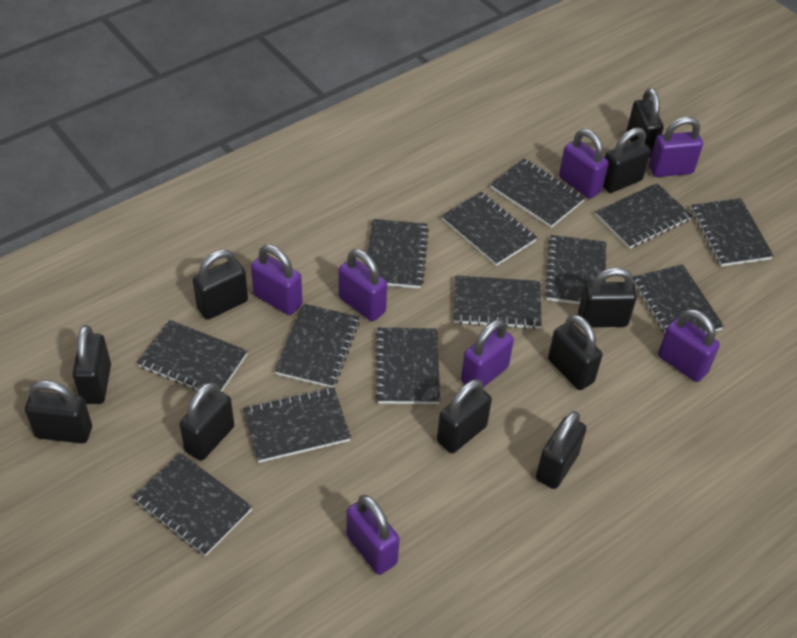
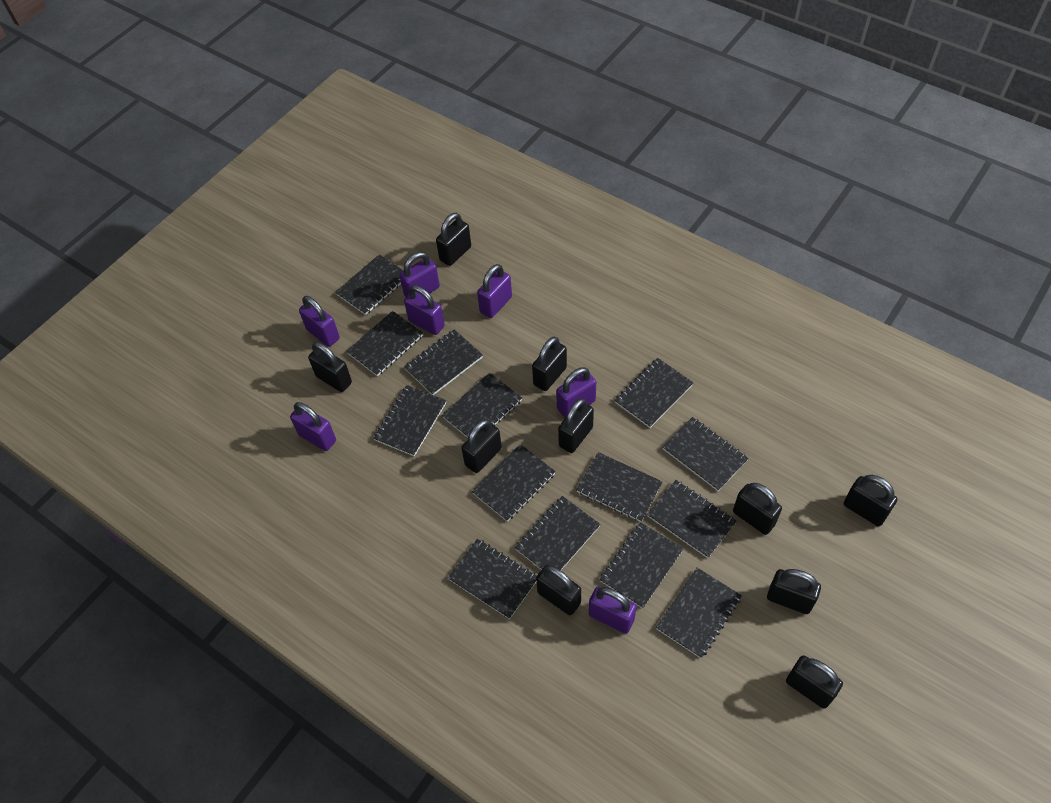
black notebook: 13 -> 14

